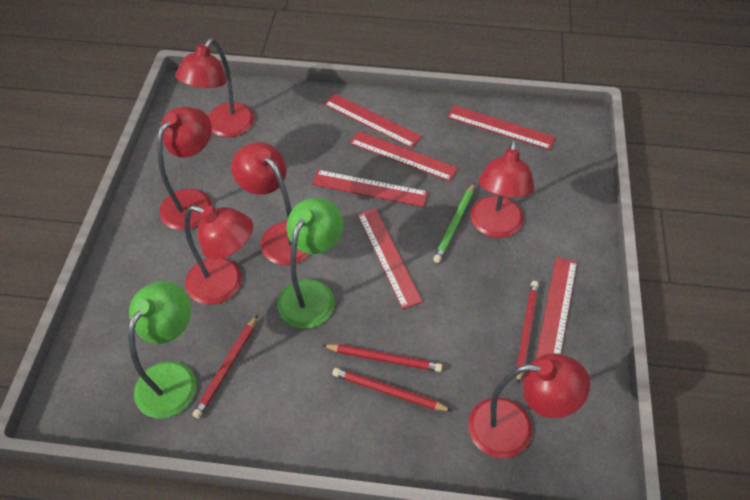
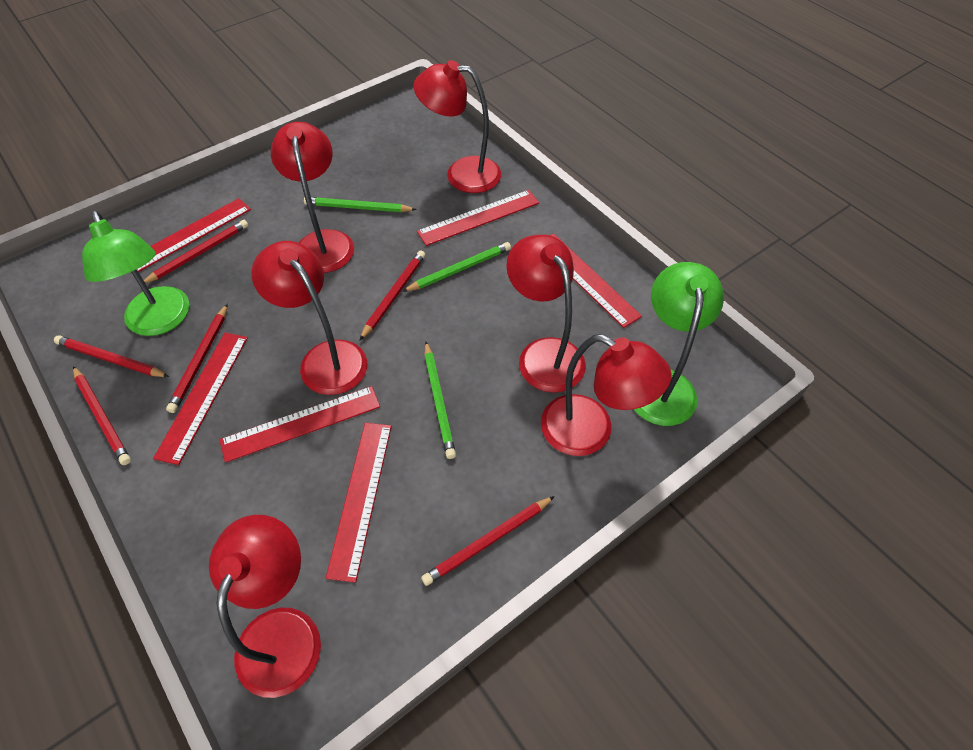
green pencil: 1 -> 3
red pencil: 4 -> 6

